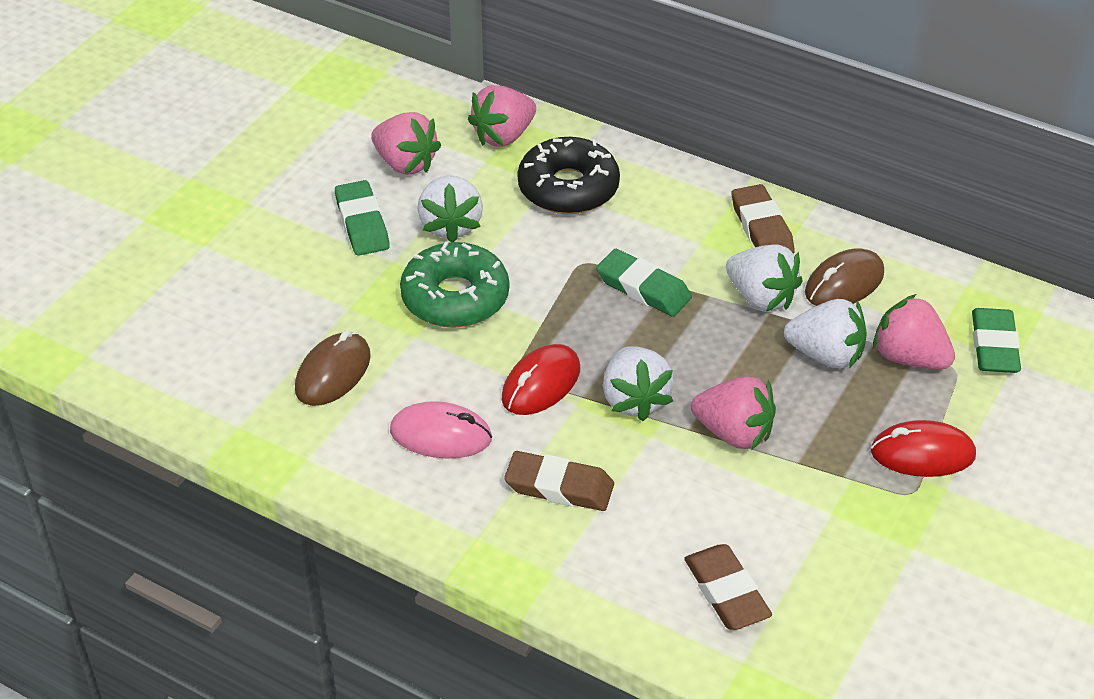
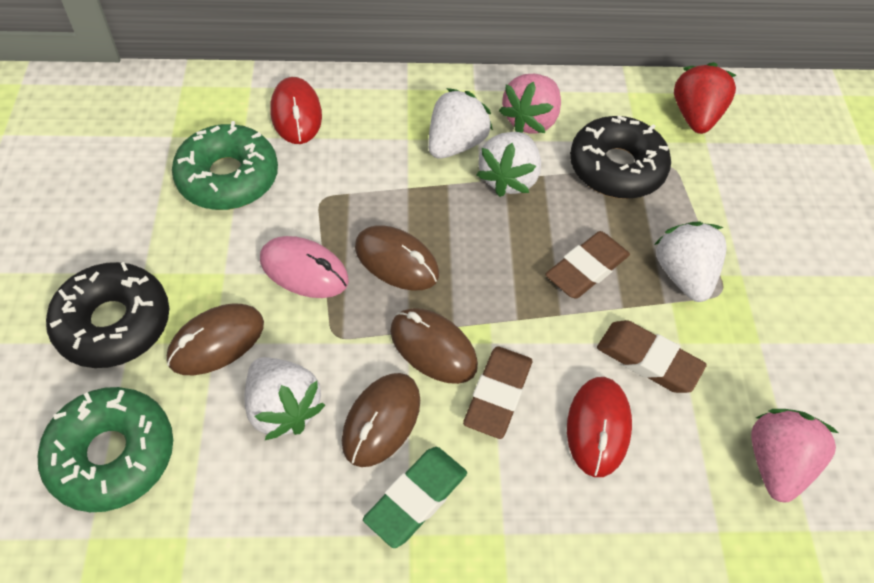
black donut: 1 -> 2
brown mouse: 2 -> 4
green donut: 1 -> 2
green eraser: 3 -> 1
pink strawberry: 4 -> 2
red strawberry: 0 -> 1

